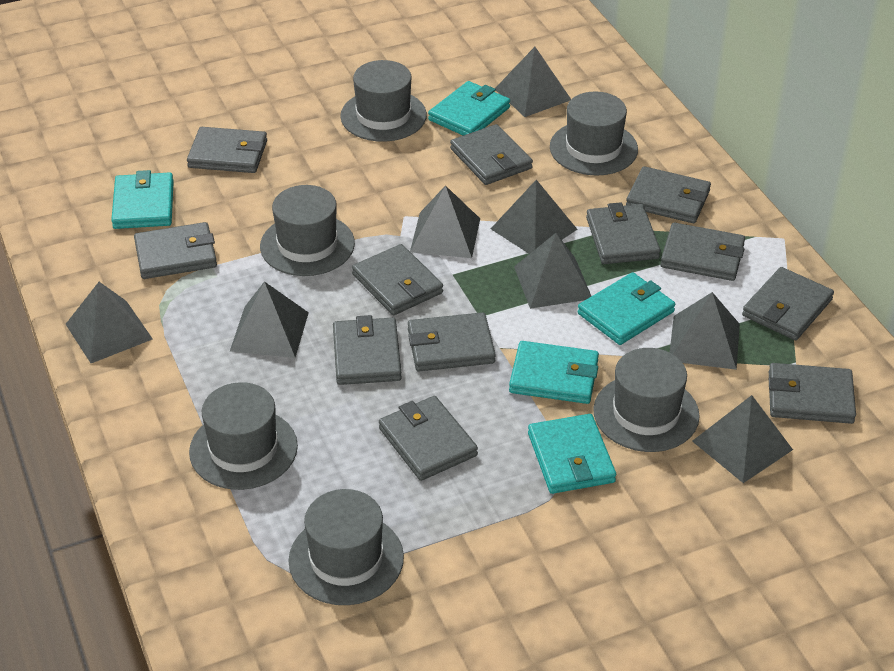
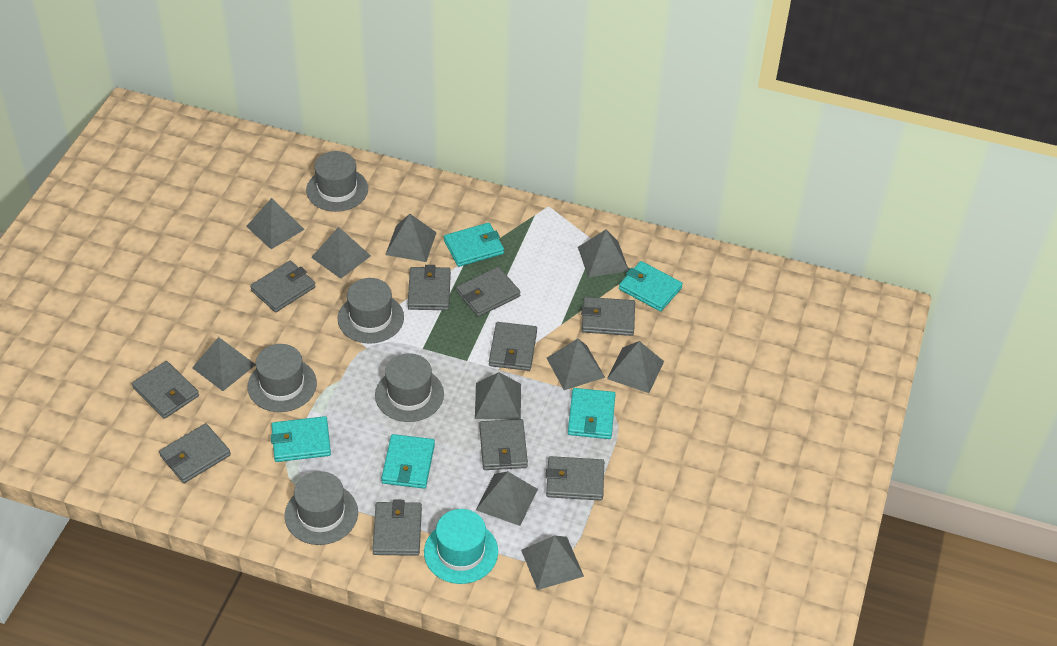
grey hat: 6 -> 5
grey pyramid: 8 -> 10
grey wallet: 12 -> 10
turquoise hat: 0 -> 1

